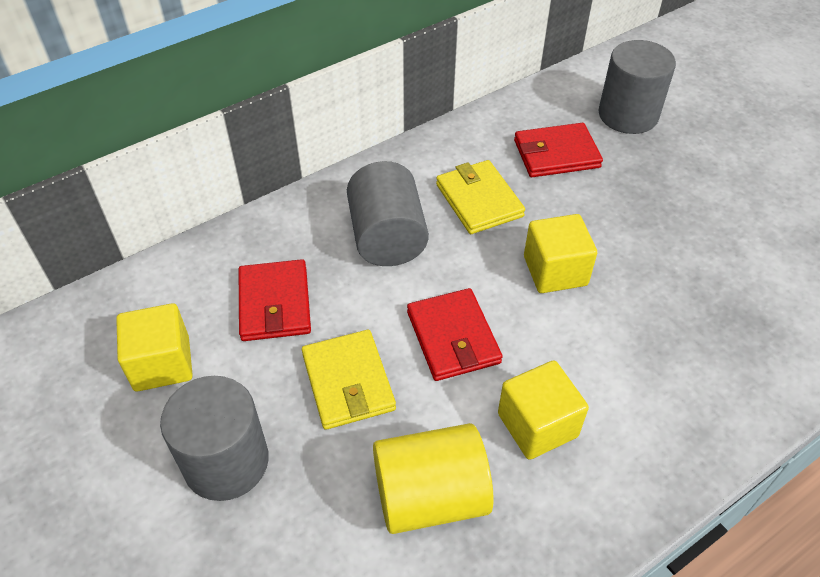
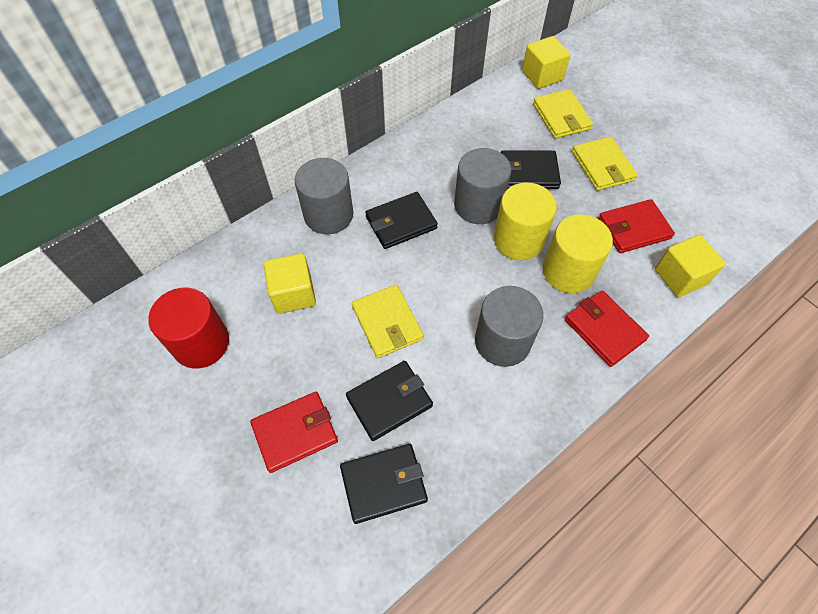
black wallet: 0 -> 4
red cylinder: 0 -> 1
yellow cylinder: 1 -> 2
yellow wallet: 2 -> 3

